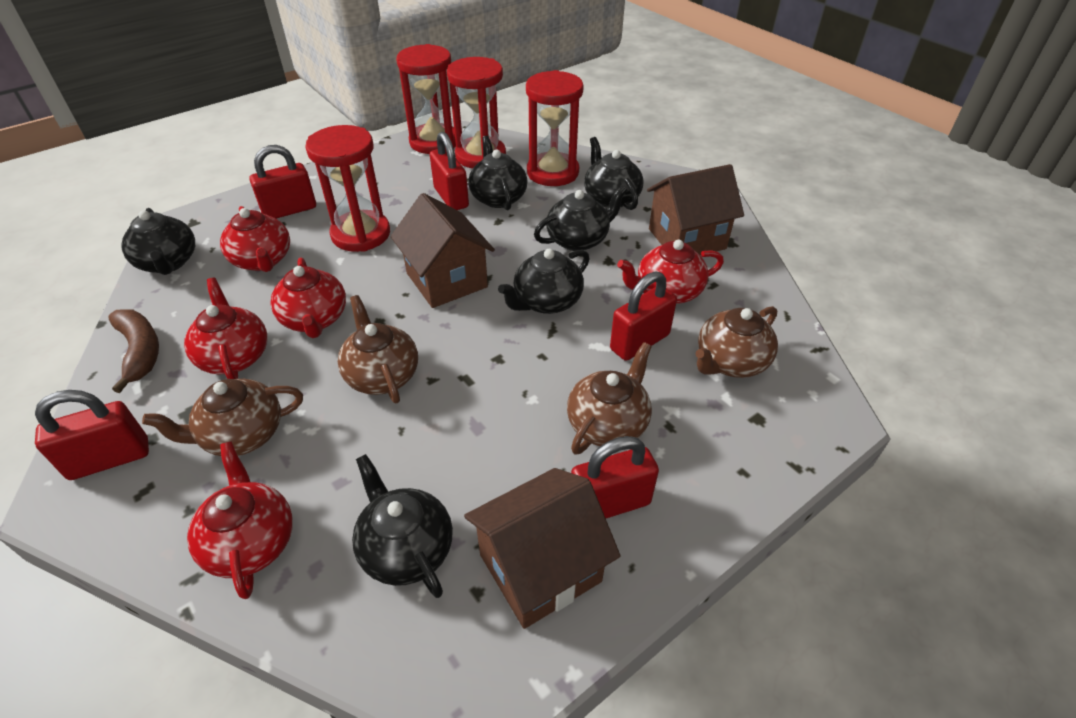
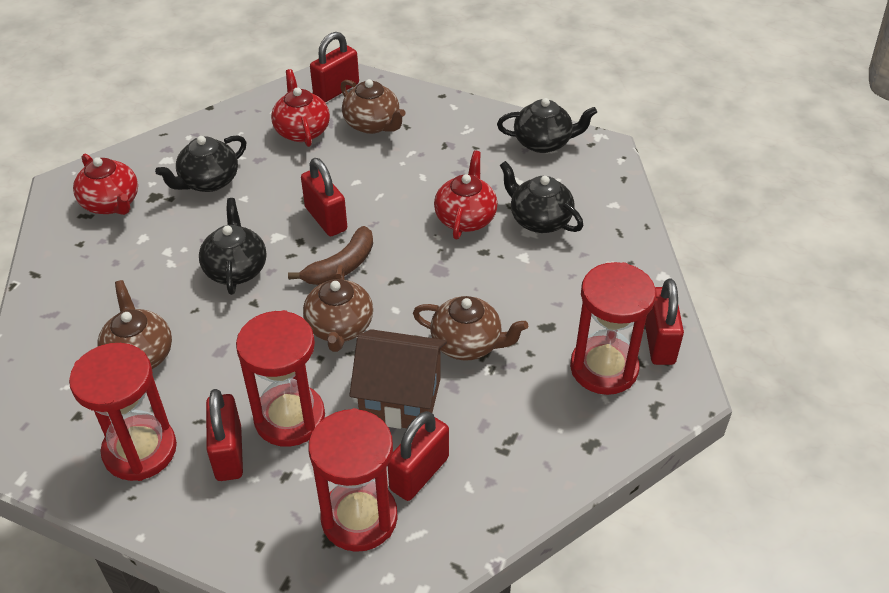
black teapot: 6 -> 4
brown house: 3 -> 1
red teapot: 5 -> 3

